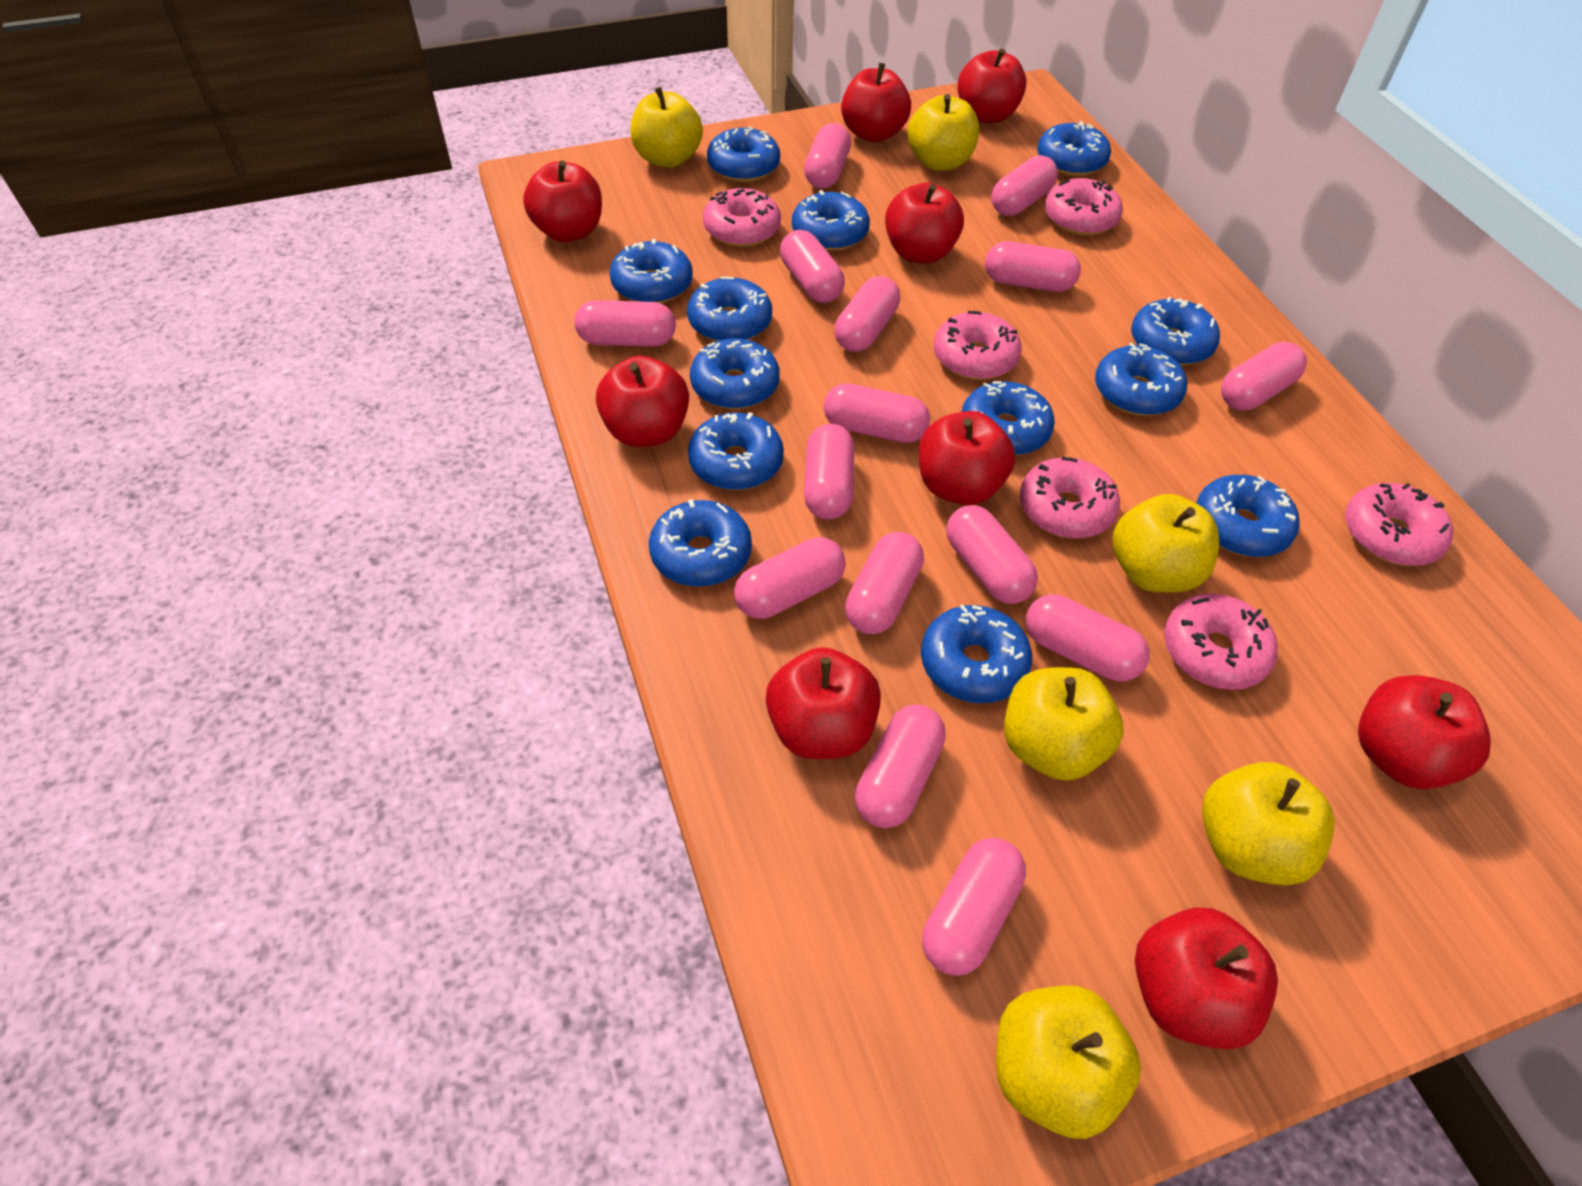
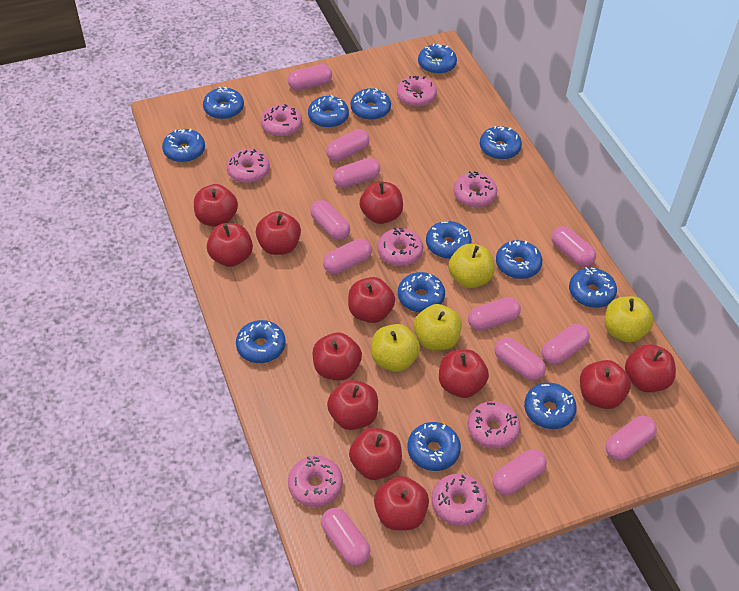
pink capsule: 15 -> 12
pink donut: 6 -> 8
red apple: 9 -> 12
yellow apple: 6 -> 4

